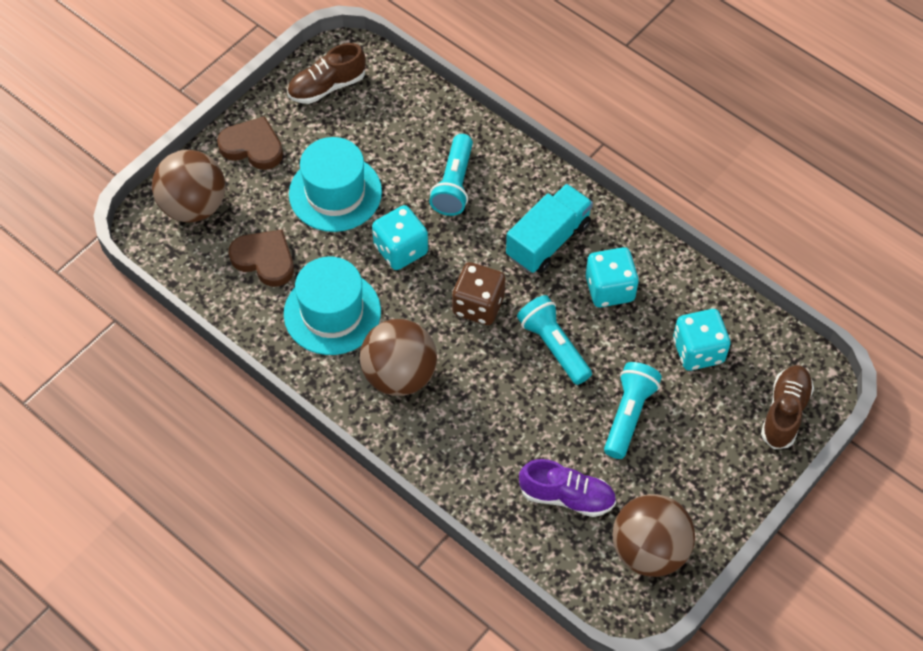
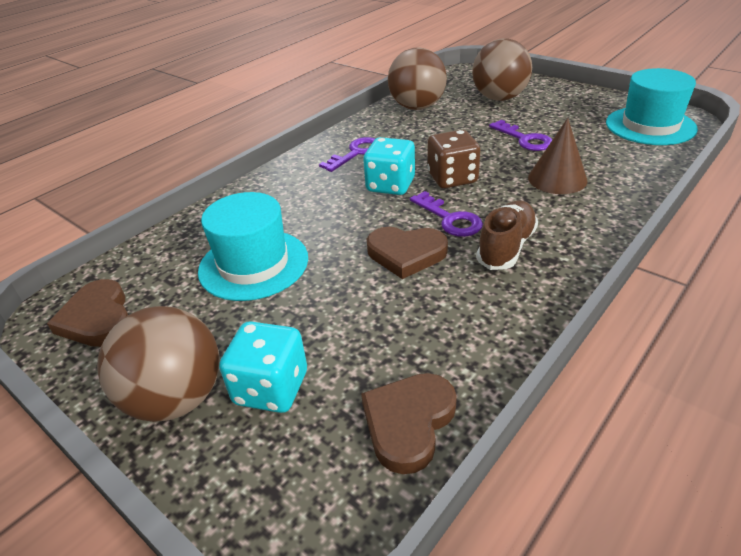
brown cone: 0 -> 1
brown heart: 2 -> 3
brown shoe: 2 -> 1
purple key: 0 -> 3
purple shoe: 1 -> 0
turquoise dice: 3 -> 2
turquoise flashlight: 3 -> 0
turquoise truck: 1 -> 0

